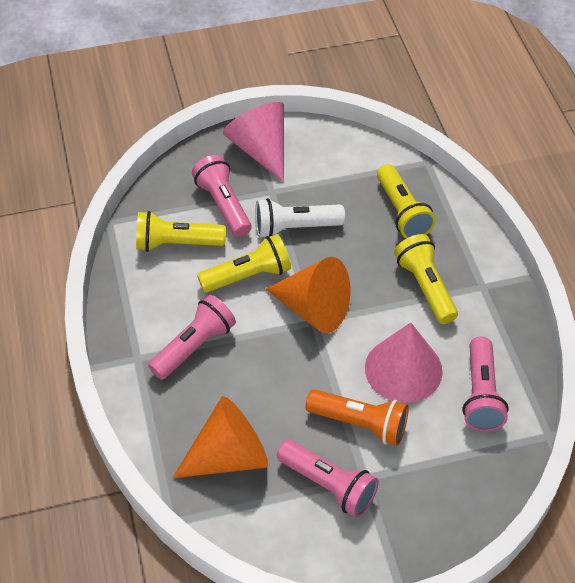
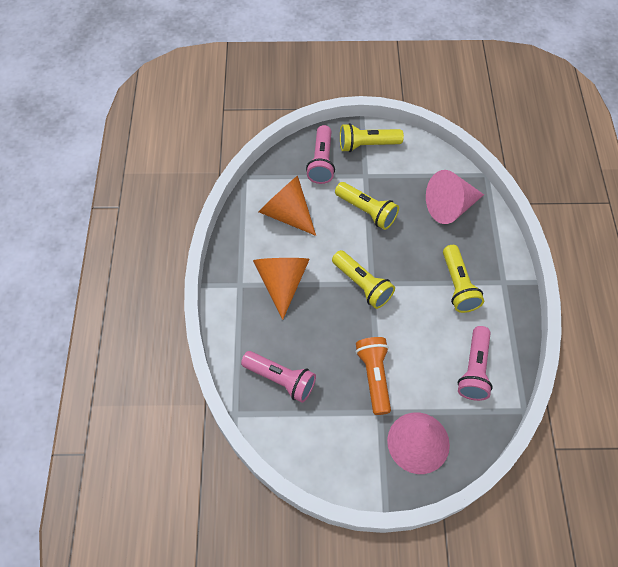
pink flashlight: 4 -> 3
white flashlight: 1 -> 0

